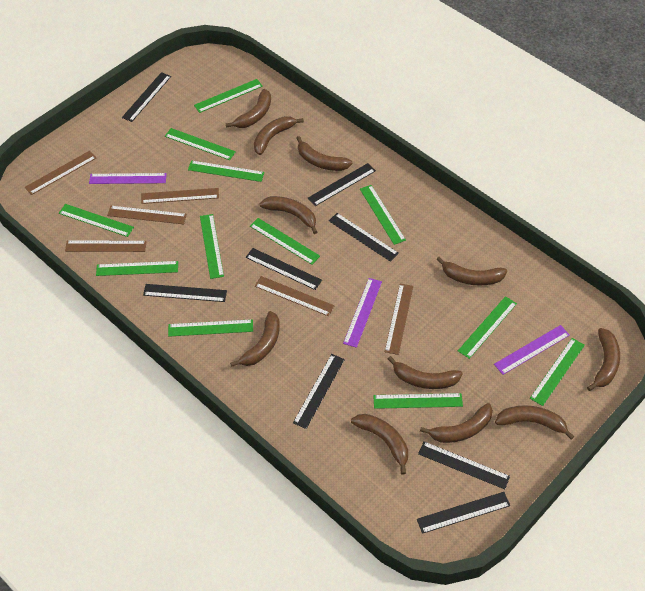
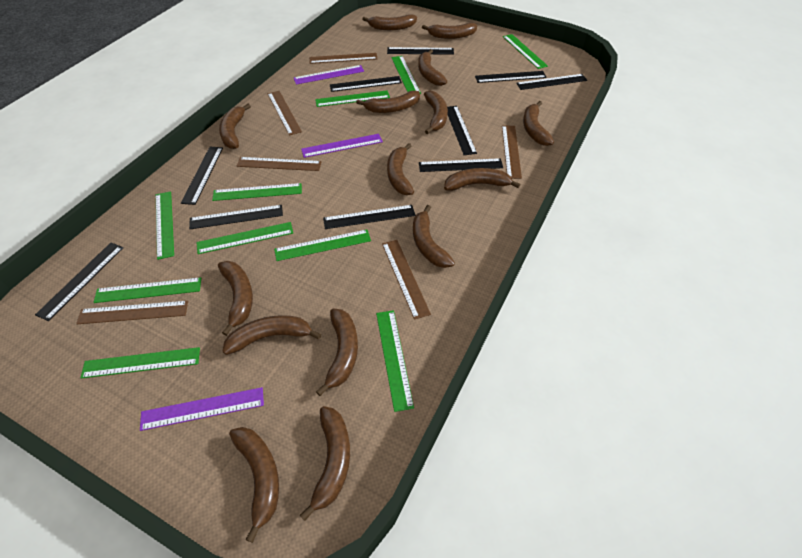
black ruler: 8 -> 10
brown banana: 11 -> 15
green ruler: 12 -> 10

